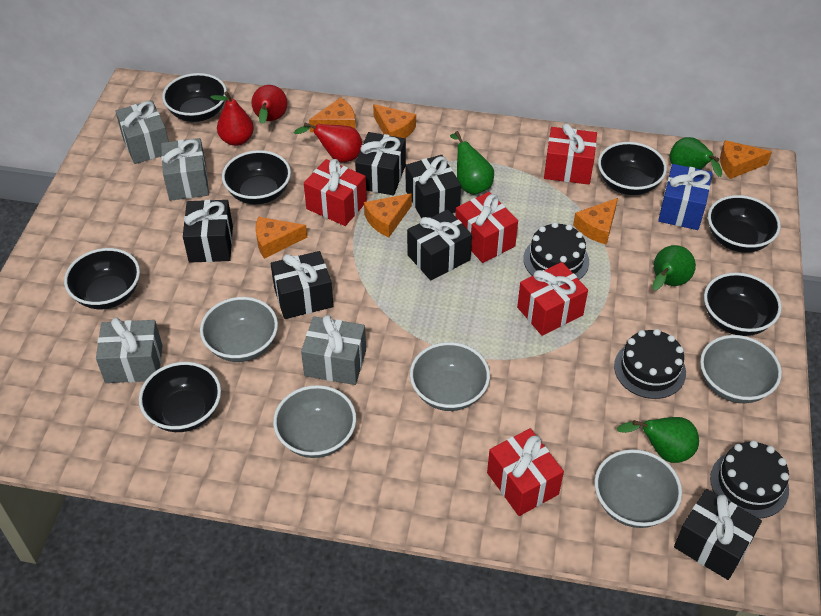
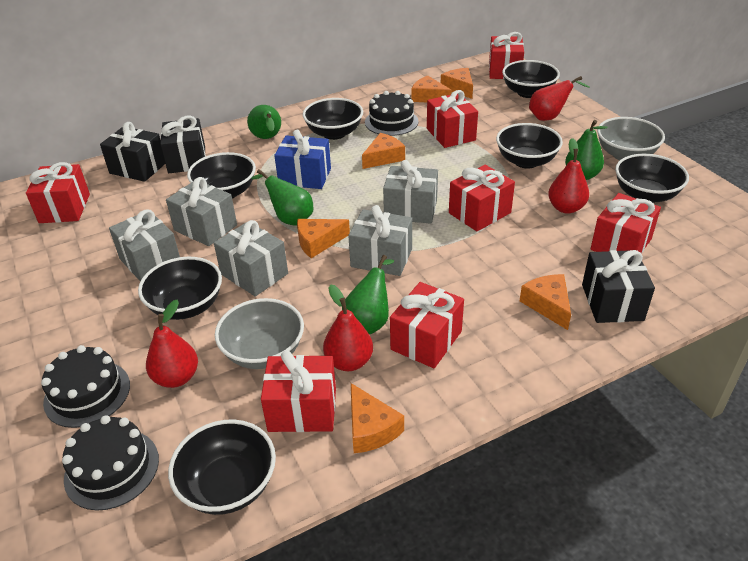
black gift: 6 -> 3
grey bowl: 5 -> 2
grey gift: 4 -> 5
red gift: 5 -> 7
red pear: 3 -> 4

